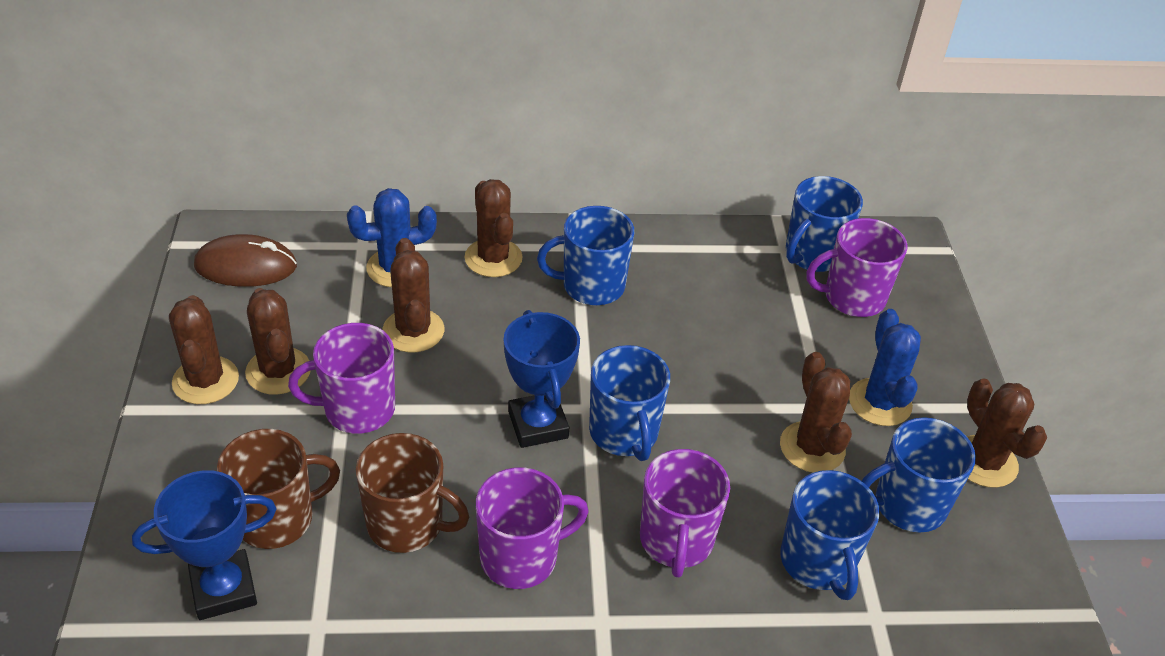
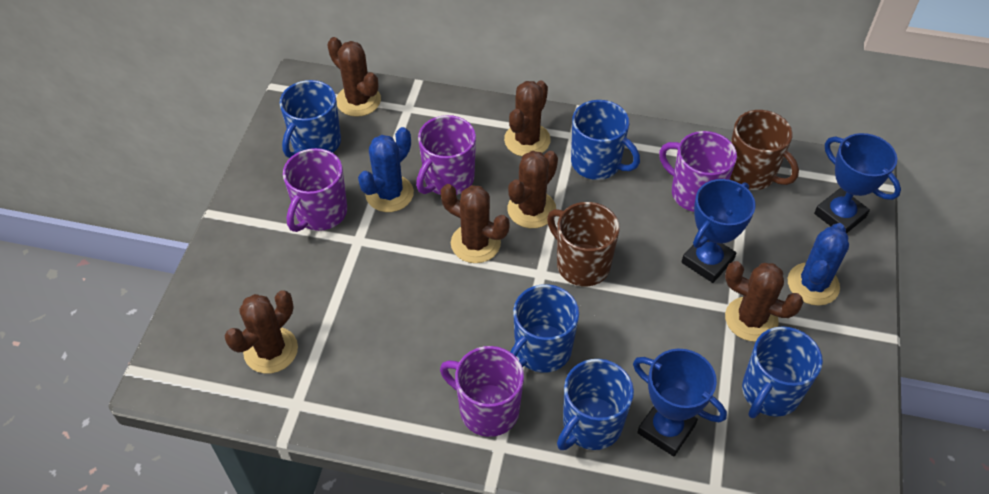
blue trophy: 2 -> 3
brown mouse: 1 -> 0

